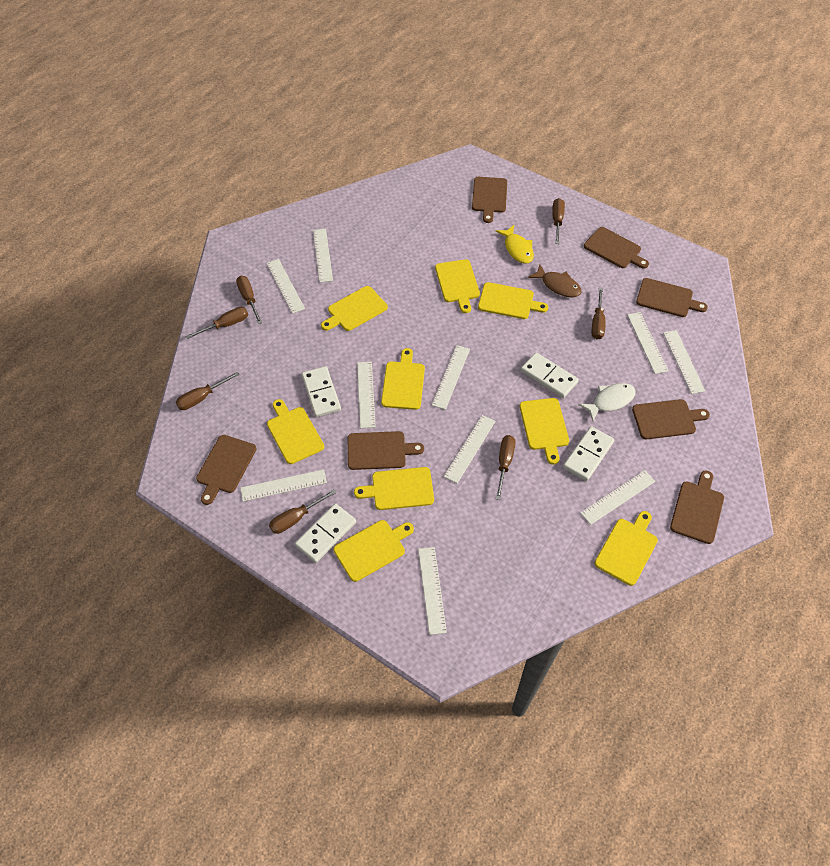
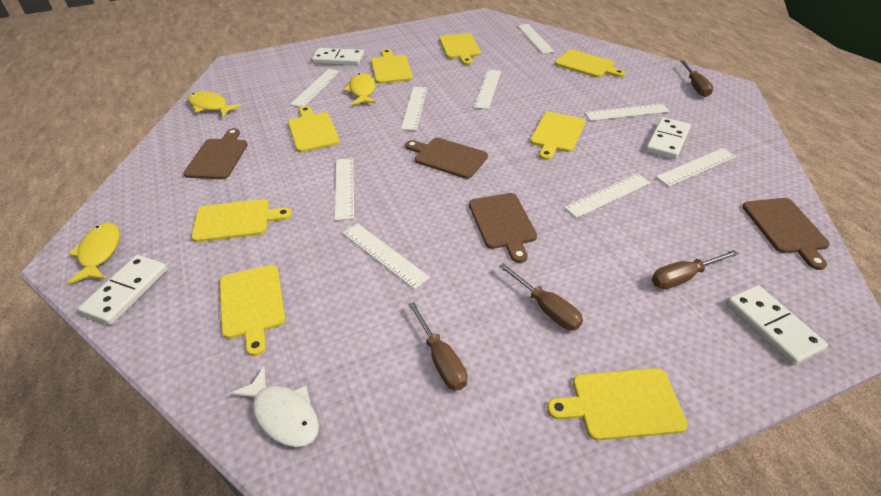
brown cutting board: 7 -> 4
brown fish: 1 -> 0
brown screwdriver: 7 -> 4
white ruler: 10 -> 9
yellow cutting board: 9 -> 8
yellow fish: 1 -> 3

